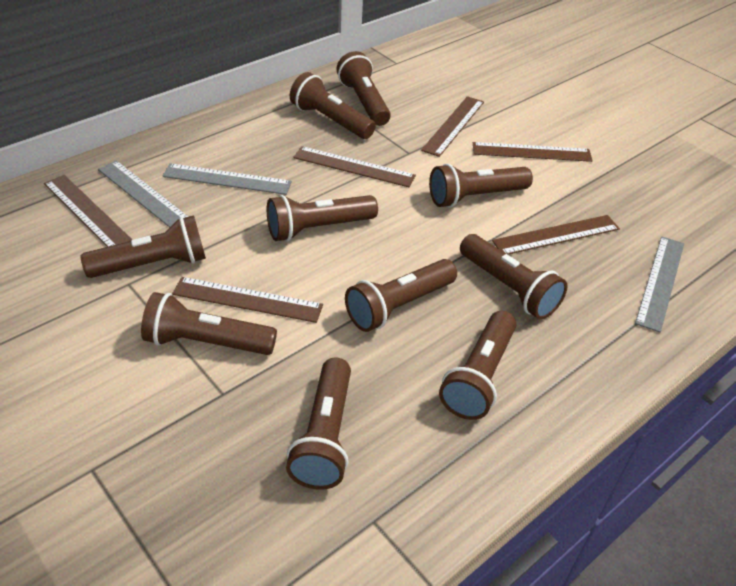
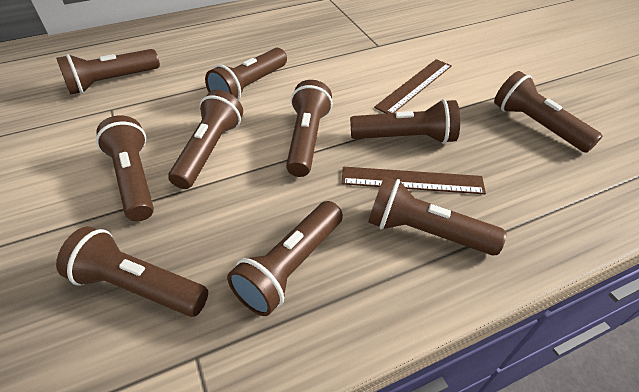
brown ruler: 6 -> 2
grey ruler: 3 -> 0

